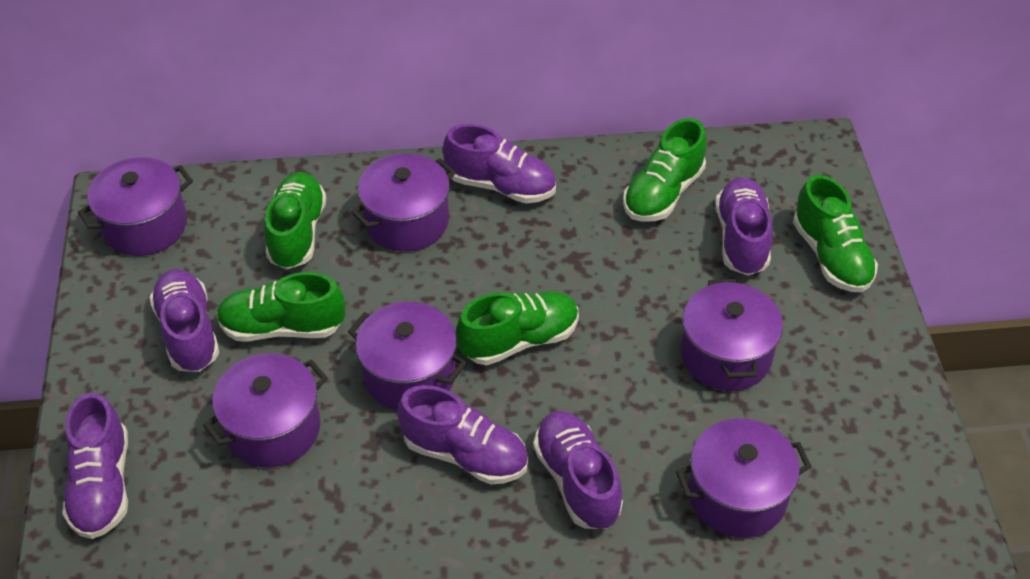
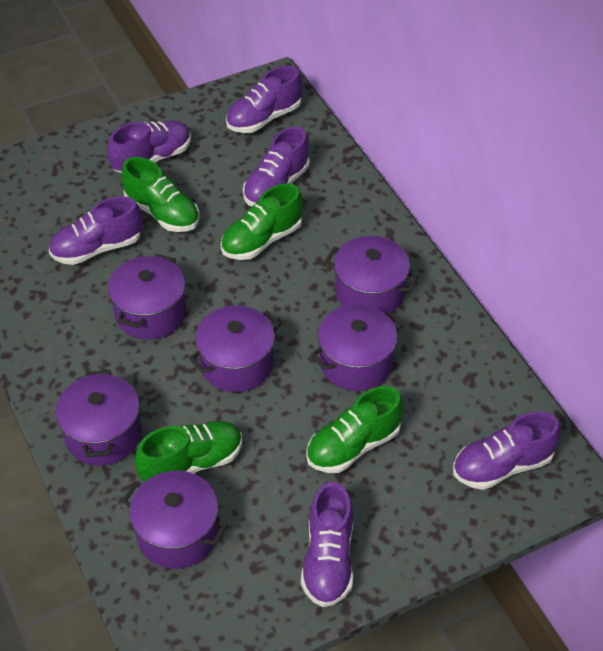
green shoe: 5 -> 4

